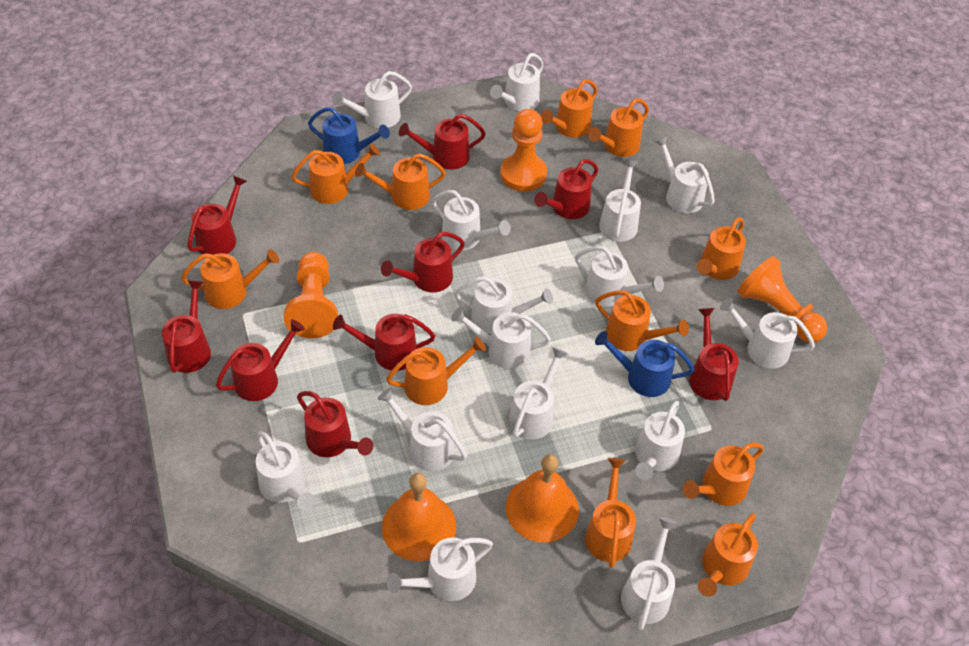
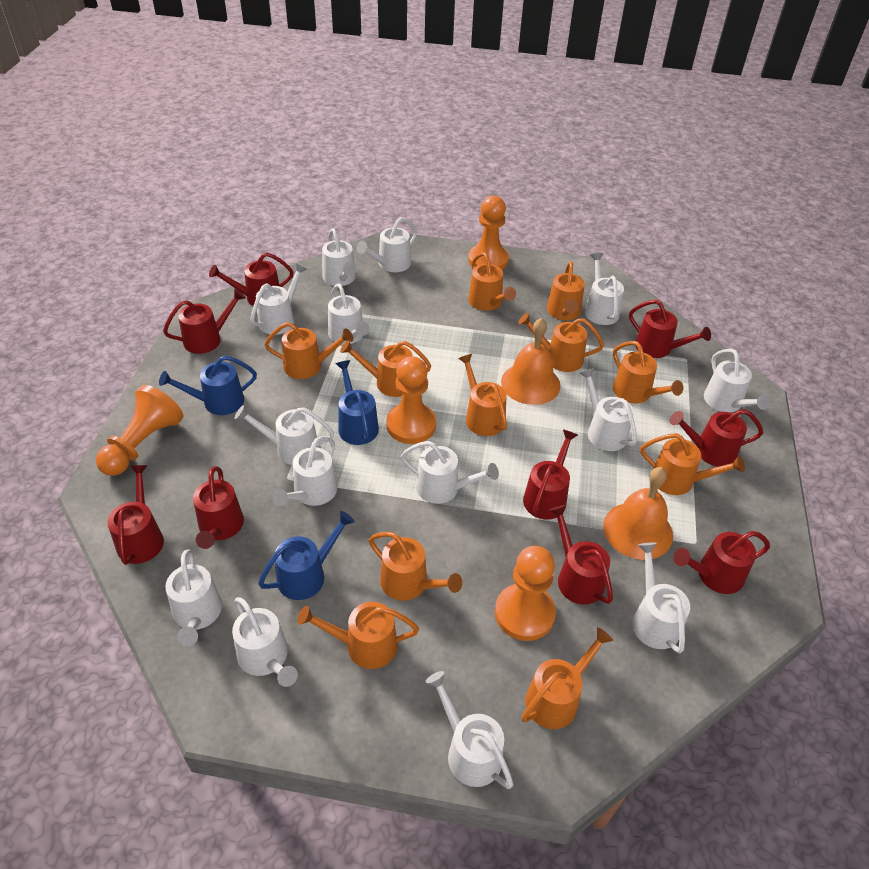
blue watering can: 2 -> 3
orange pawn: 3 -> 4
white watering can: 15 -> 14

